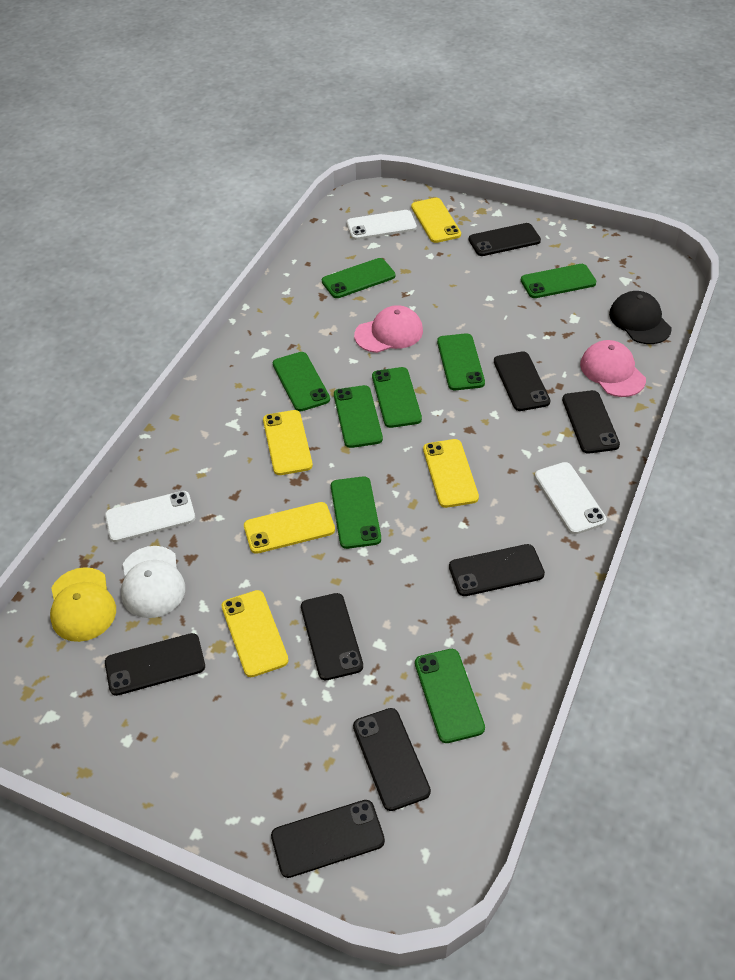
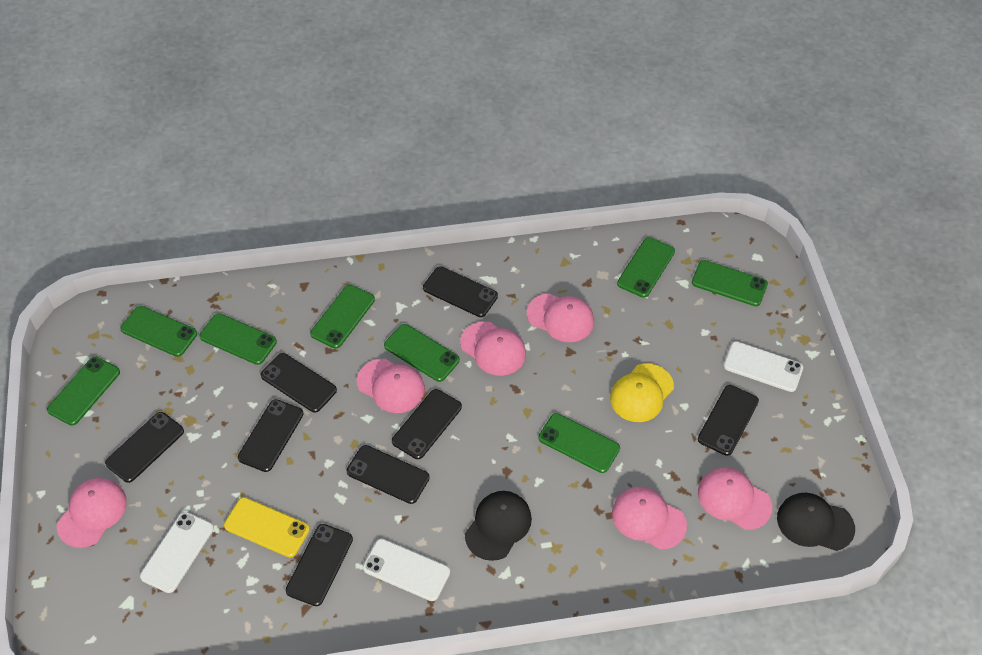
black cap: 1 -> 2
pink cap: 2 -> 6
white cap: 1 -> 0
yellow phone: 5 -> 1

